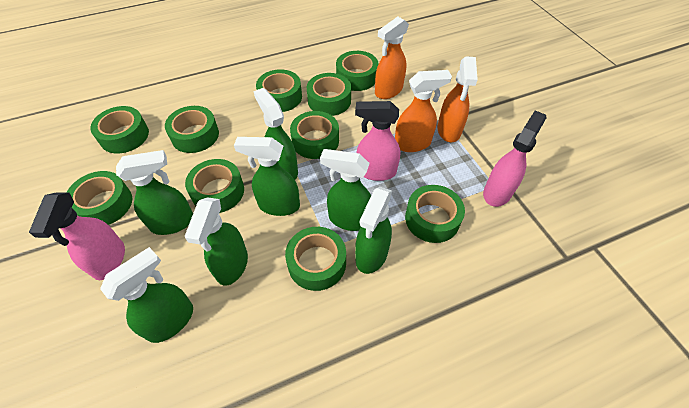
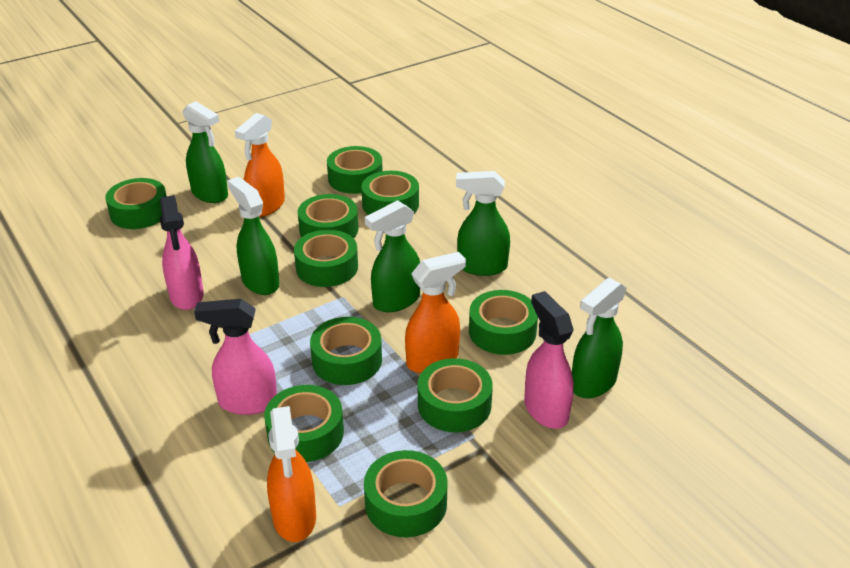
green spray bottle: 7 -> 5

